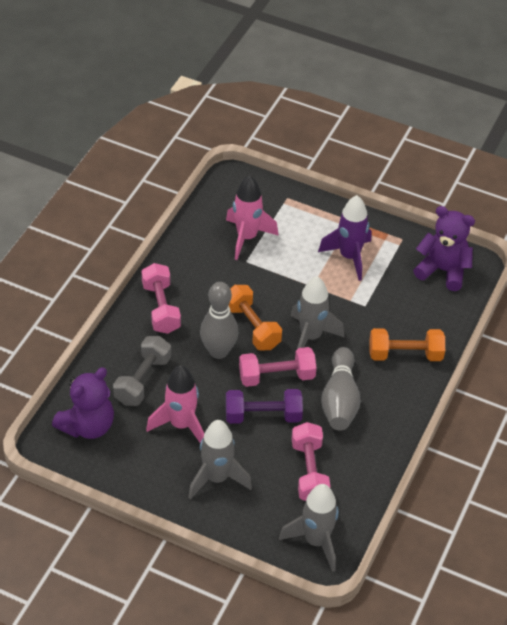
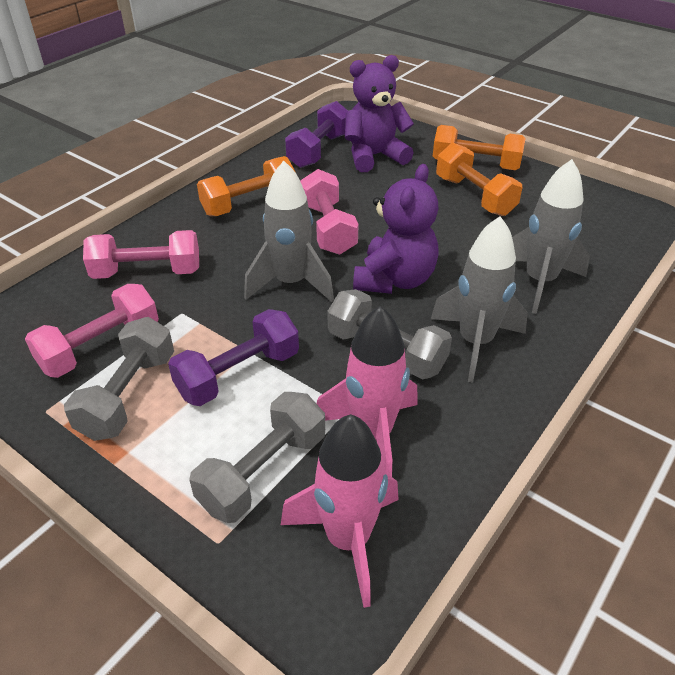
grey bowling pin: 2 -> 0
grey dumbbell: 1 -> 3
orange dumbbell: 2 -> 3
purple dumbbell: 1 -> 2
purple rocket: 1 -> 0

